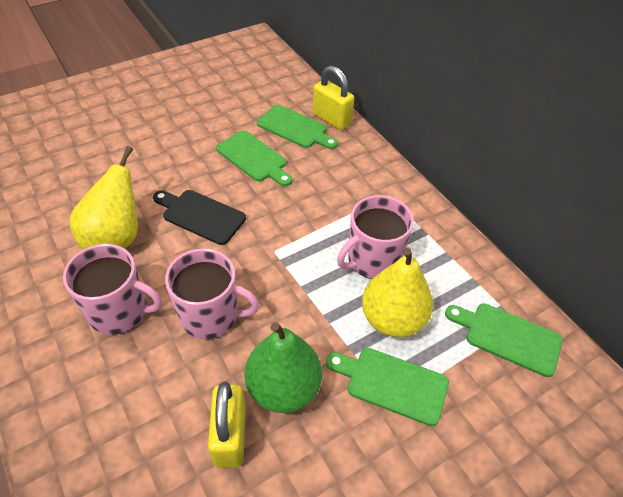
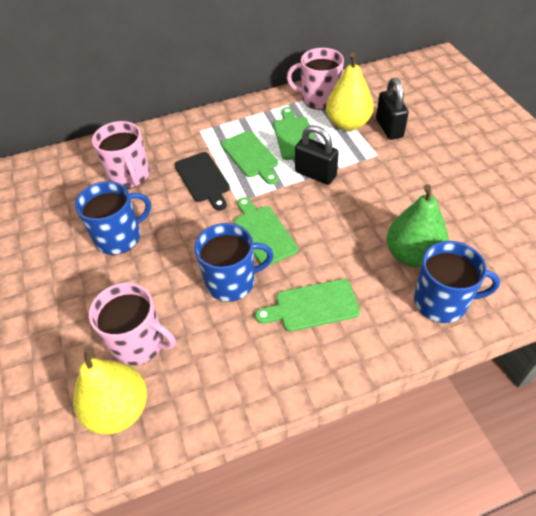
black padlock: 0 -> 2
blue mug: 0 -> 3
yellow padlock: 2 -> 0

